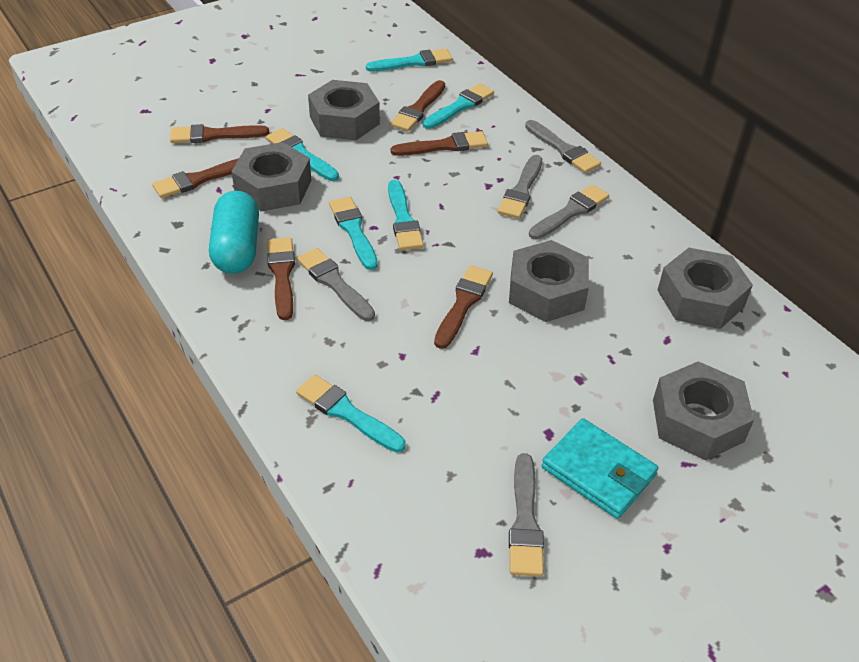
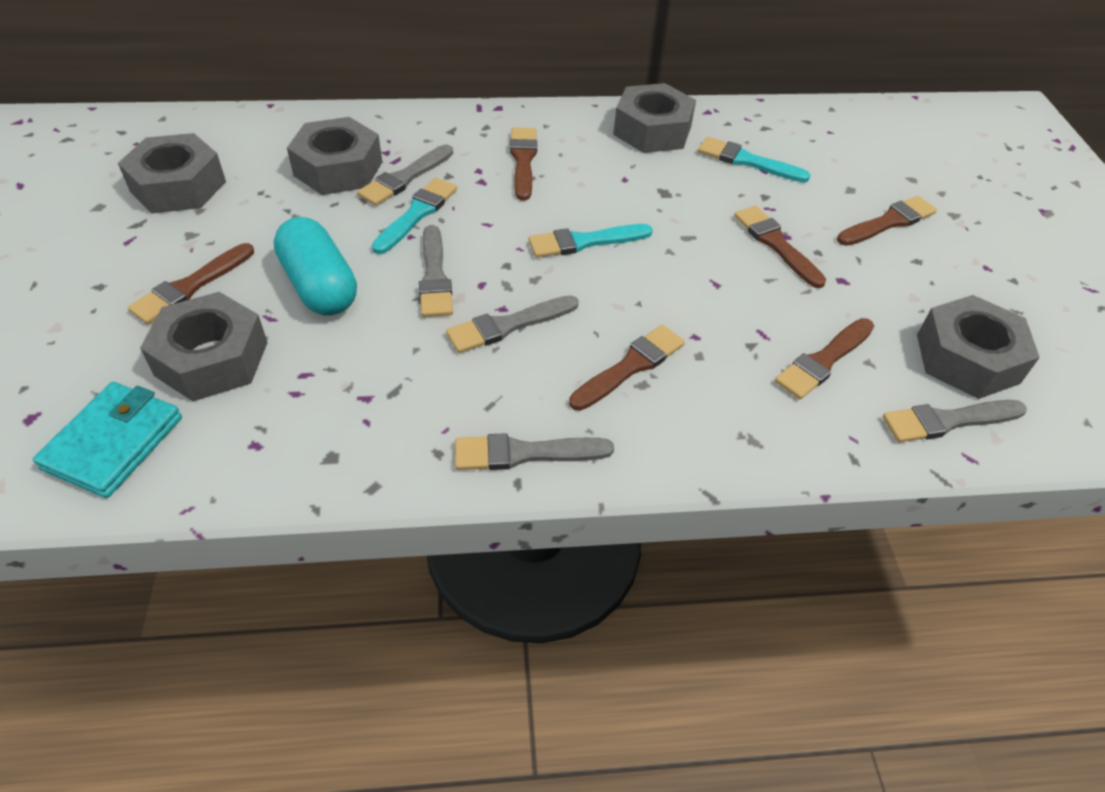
turquoise brush: 6 -> 3

